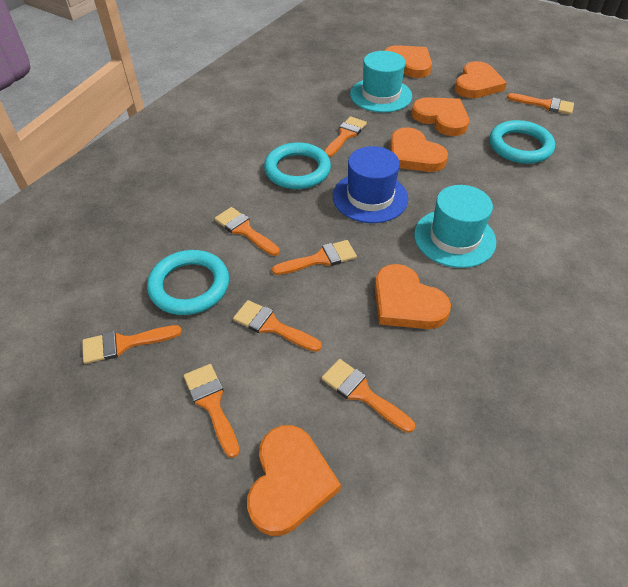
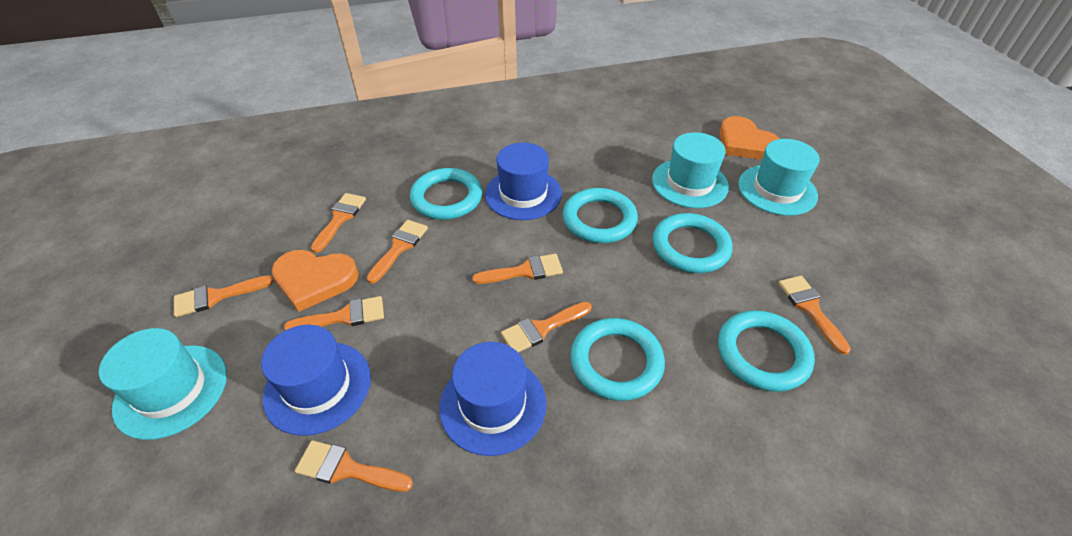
blue hat: 1 -> 3
orange heart: 6 -> 2
turquoise hat: 2 -> 3
turquoise ring: 3 -> 5

